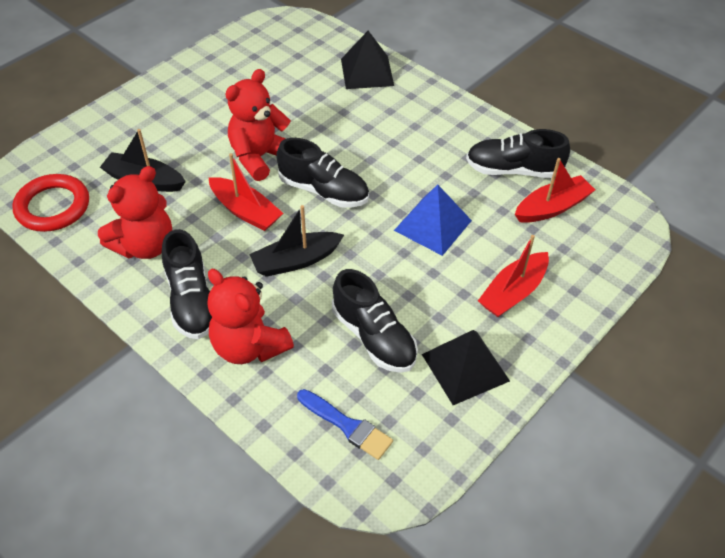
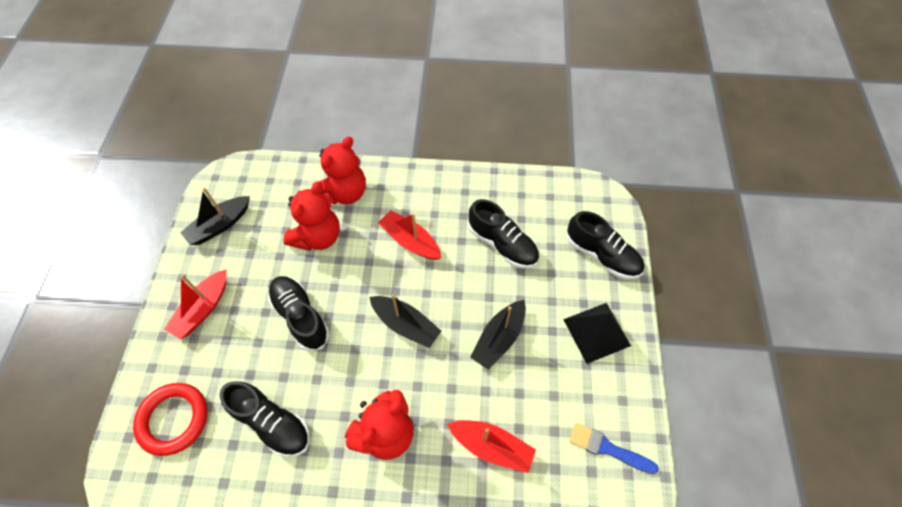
black boat: 2 -> 3
black pyramid: 2 -> 1
blue pyramid: 1 -> 0

